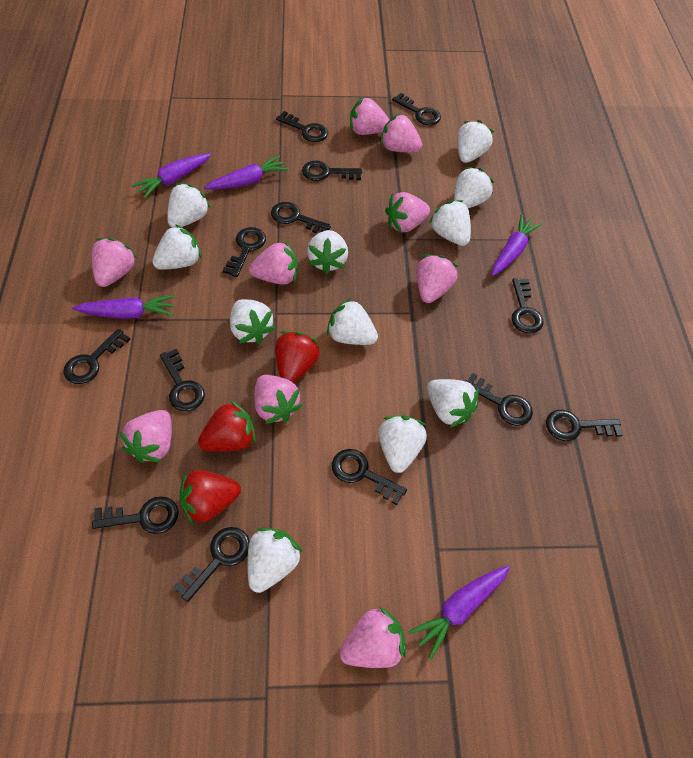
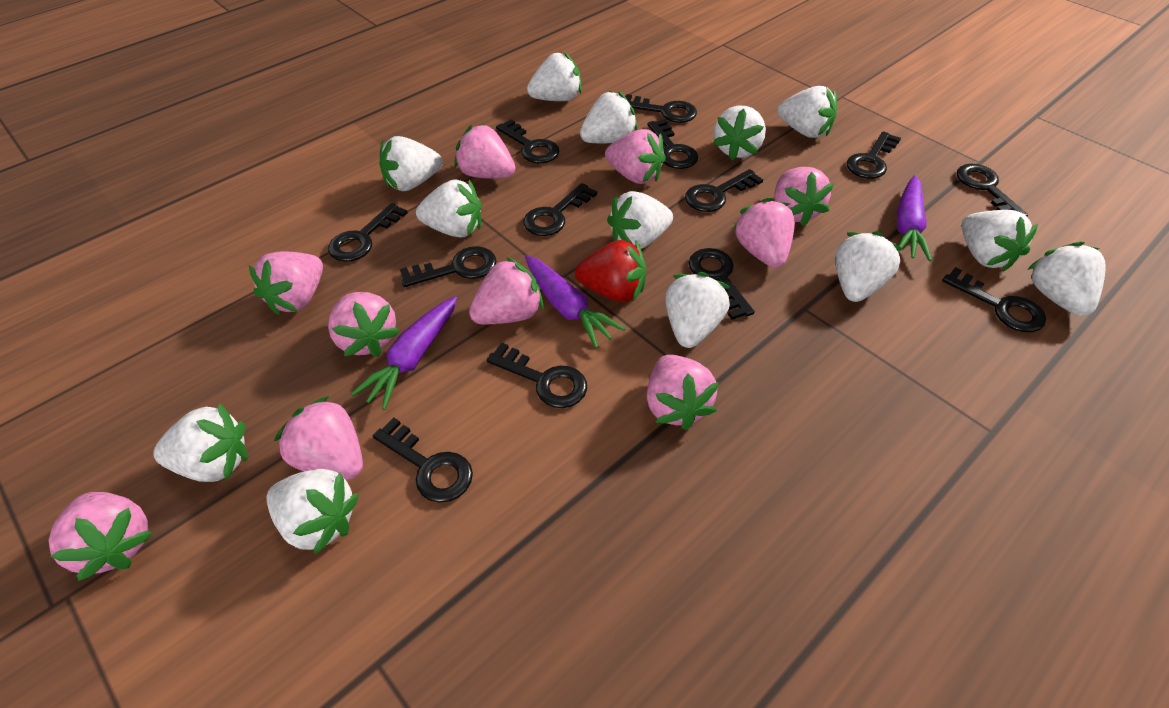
pink strawberry: 9 -> 10
purple carrot: 5 -> 3
red strawberry: 3 -> 1
white strawberry: 11 -> 13

